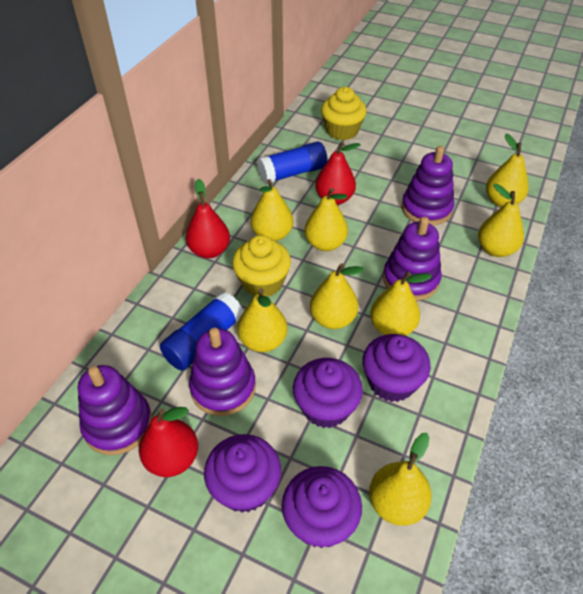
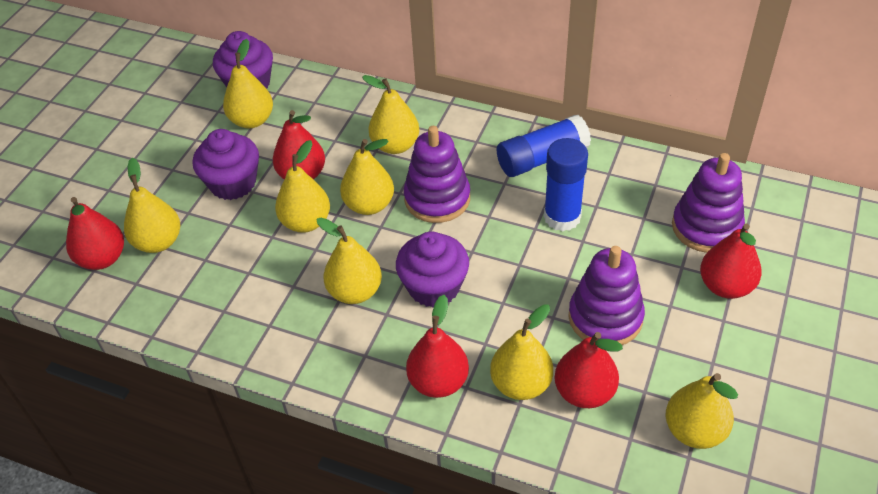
purple cupcake: 4 -> 3
purple stacking toy: 4 -> 3
red pear: 3 -> 5
yellow cupcake: 2 -> 0

